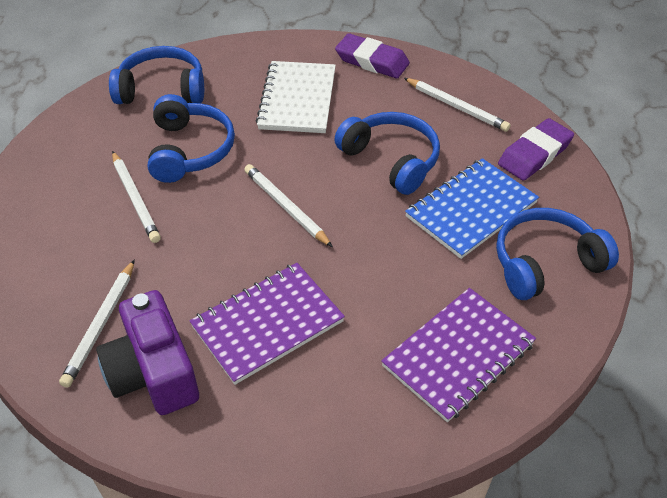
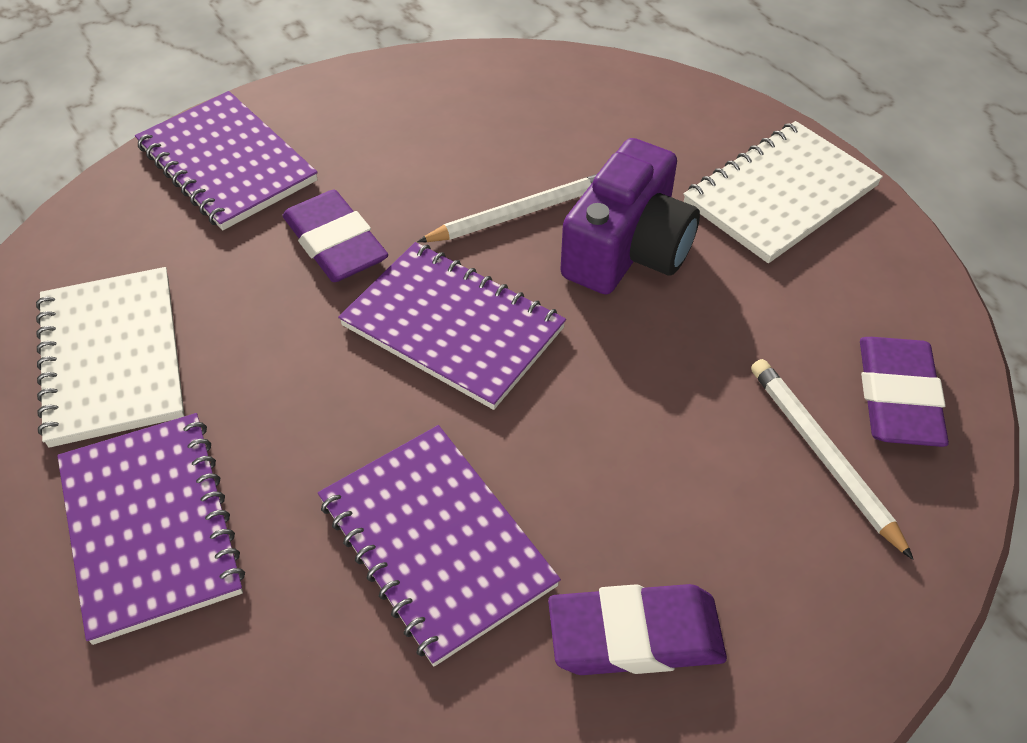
blue headphones: 4 -> 0
blue notebook: 1 -> 0
purple eraser: 2 -> 3
purple notebook: 2 -> 4
white notebook: 1 -> 2
white pencil: 4 -> 2

